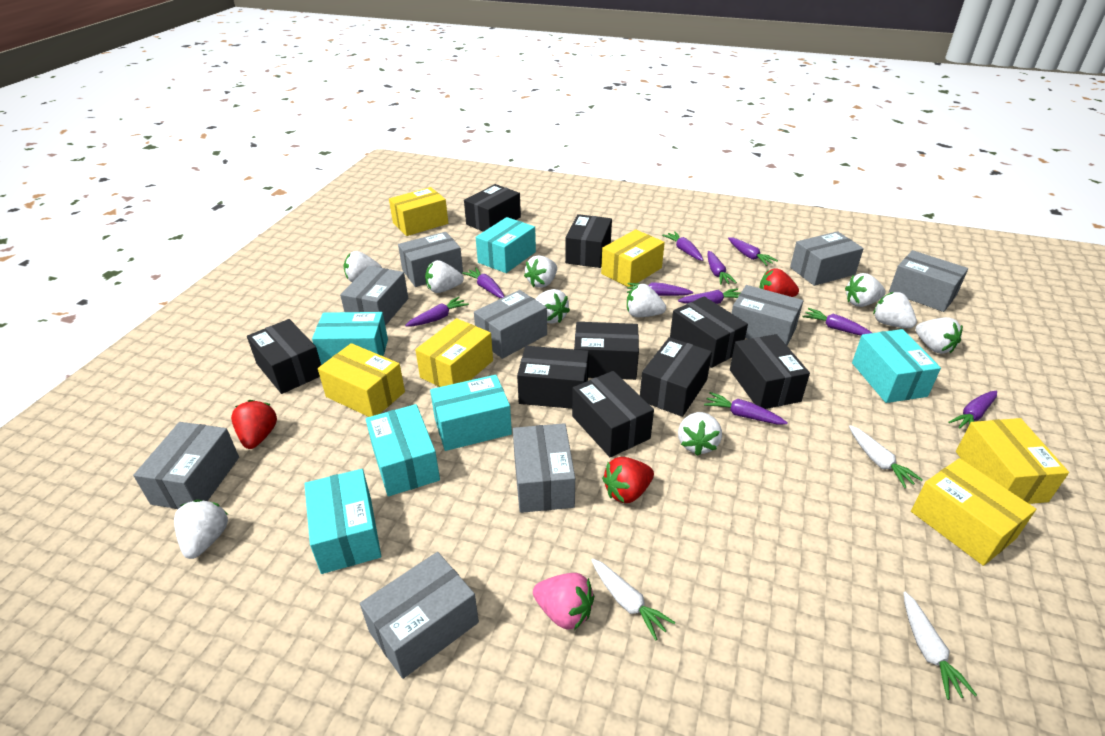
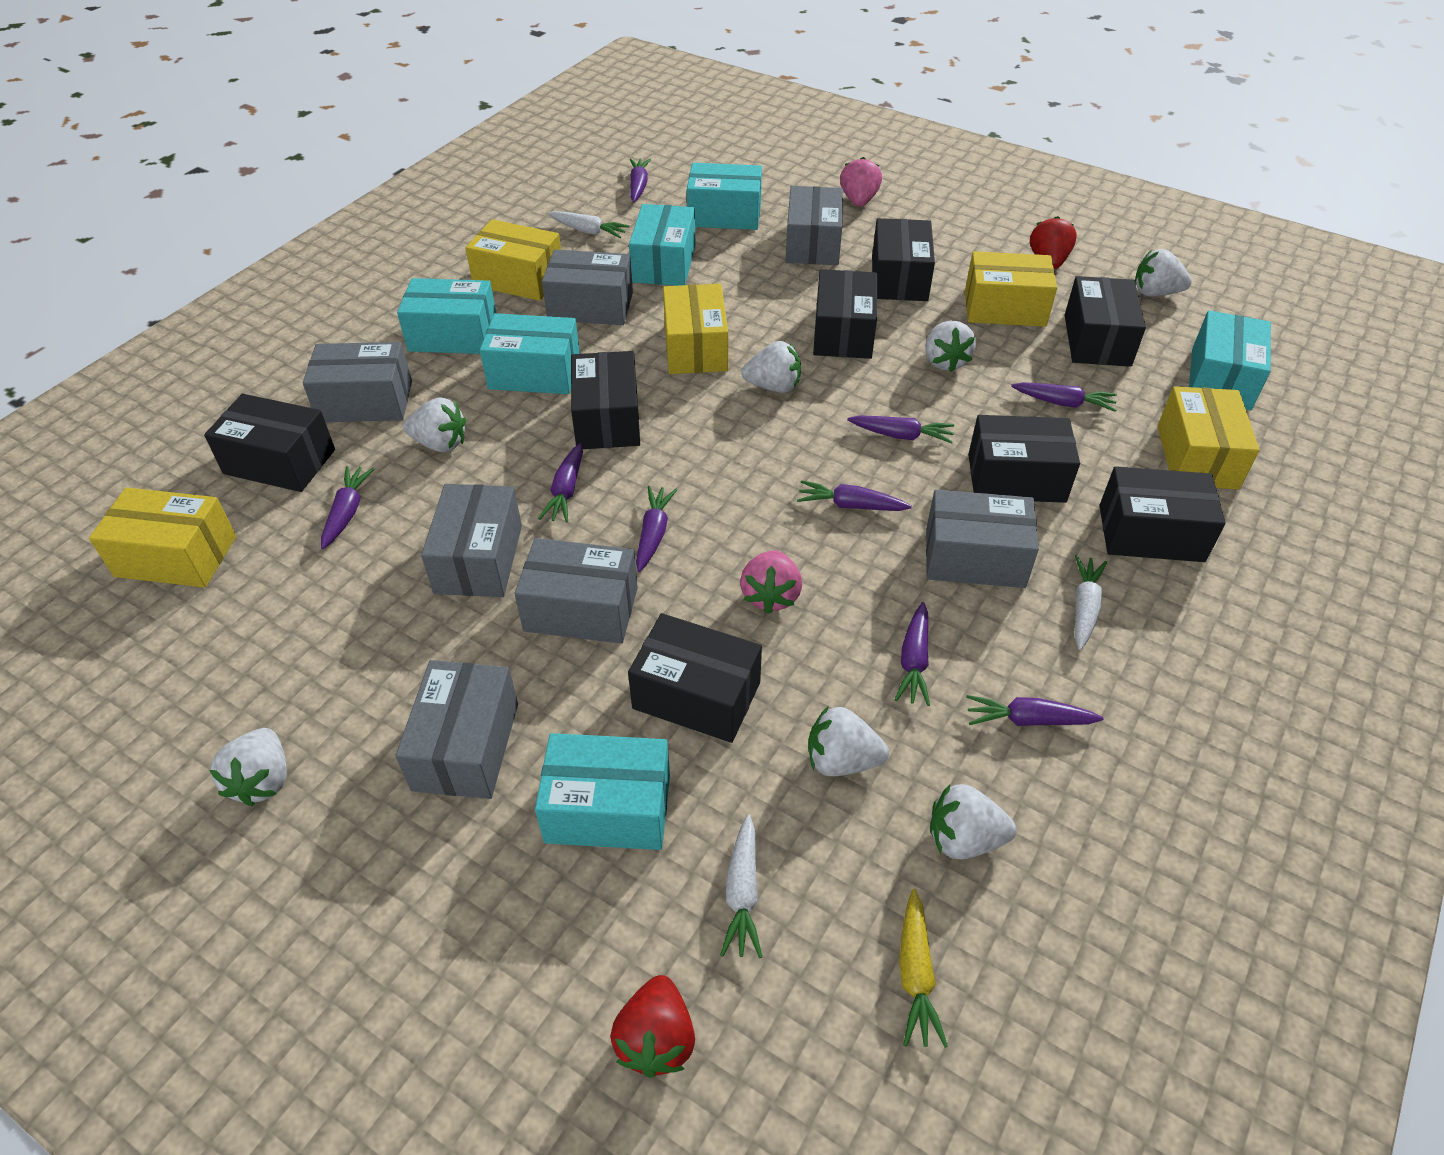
black box: 9 -> 8
grey box: 9 -> 7
pink strawberry: 1 -> 2
purple carrot: 10 -> 9
red strawberry: 3 -> 2
white strawberry: 10 -> 7
yellow box: 6 -> 5
yellow carrot: 0 -> 1

